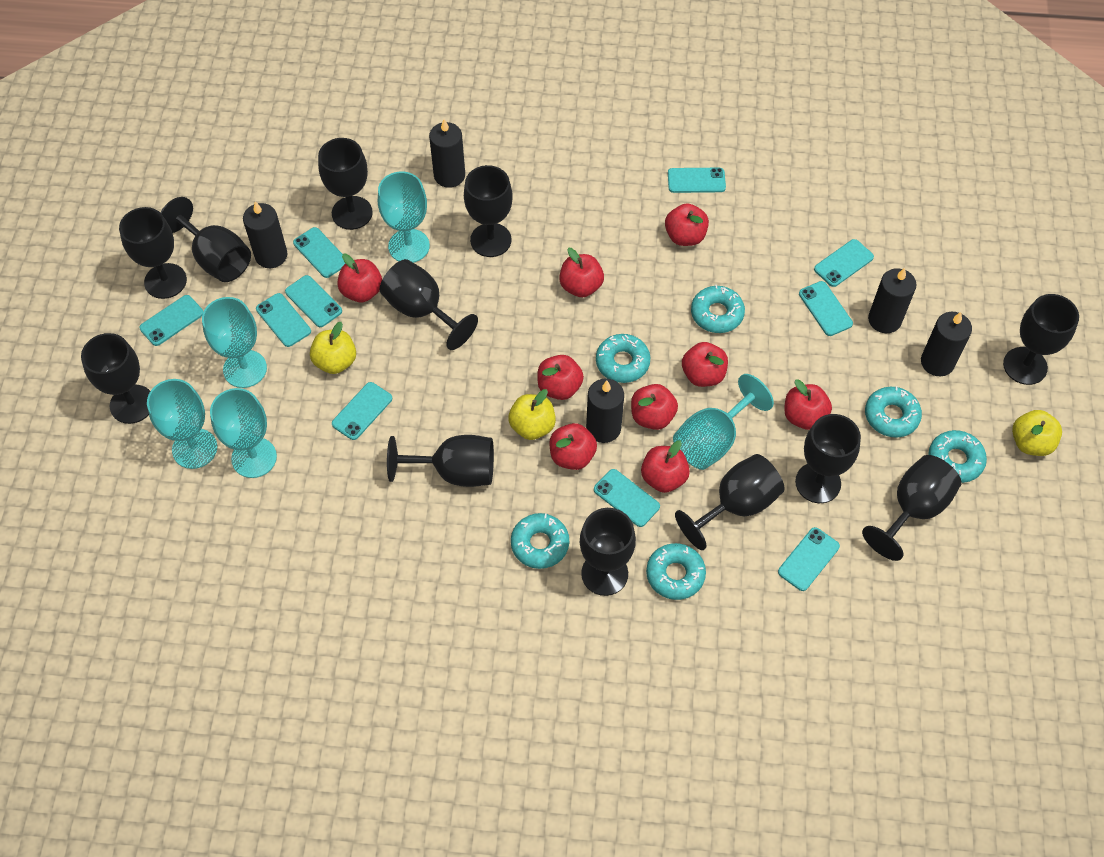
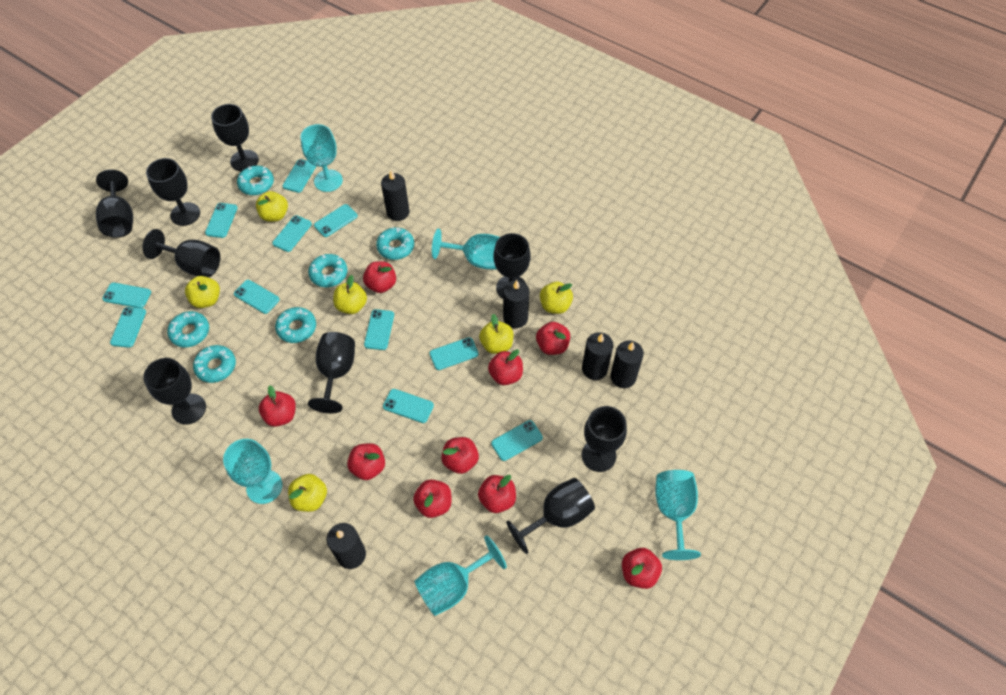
black goblet: 12 -> 9
turquoise phone: 10 -> 11
yellow apple: 3 -> 6

